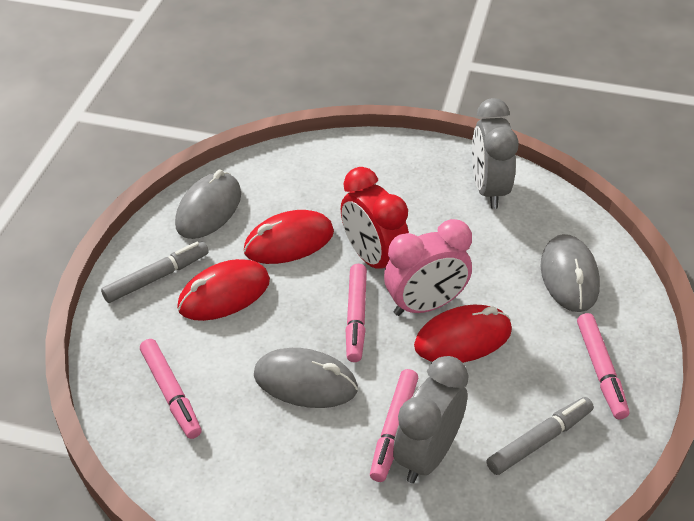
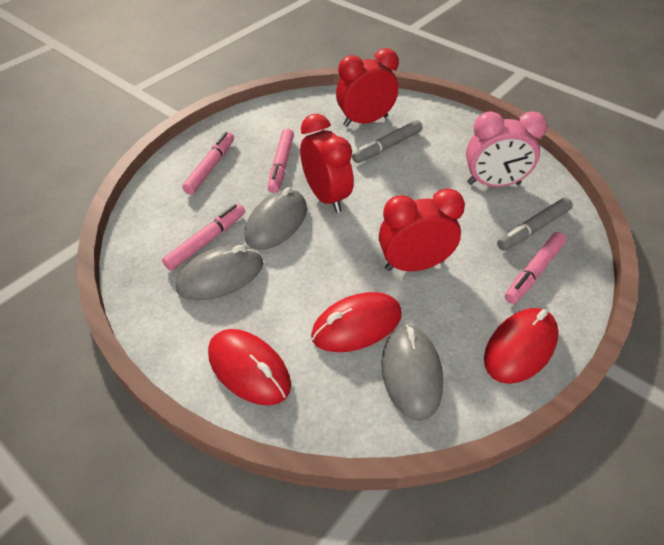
grey clock: 2 -> 0
red clock: 1 -> 3

